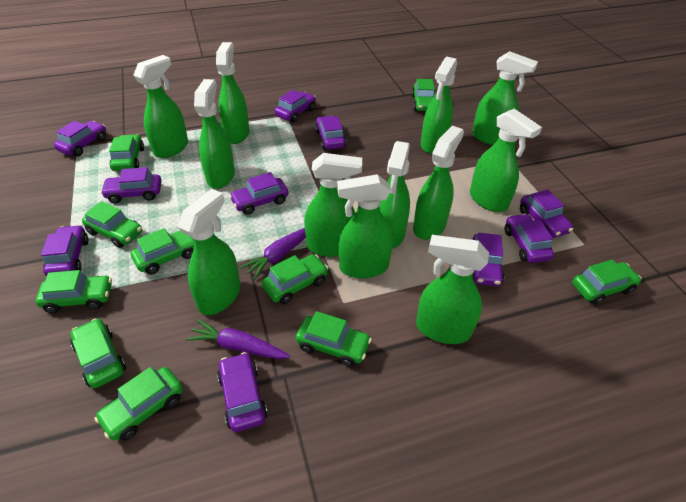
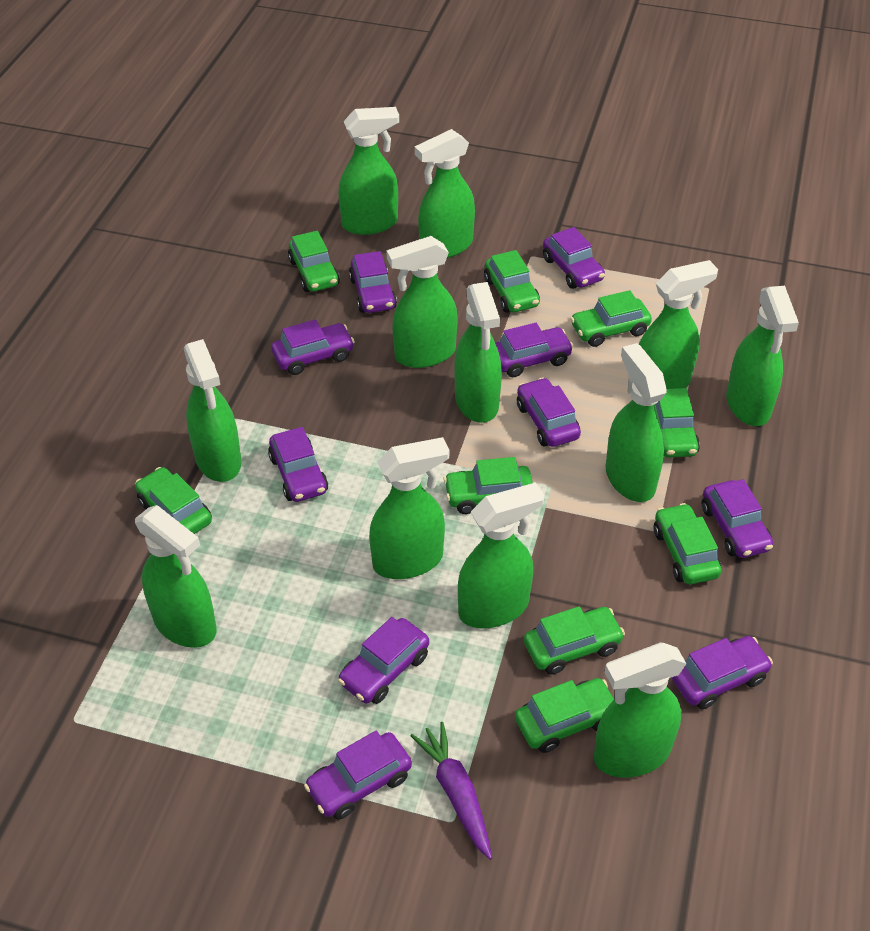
green car: 10 -> 9
purple carrot: 2 -> 1

